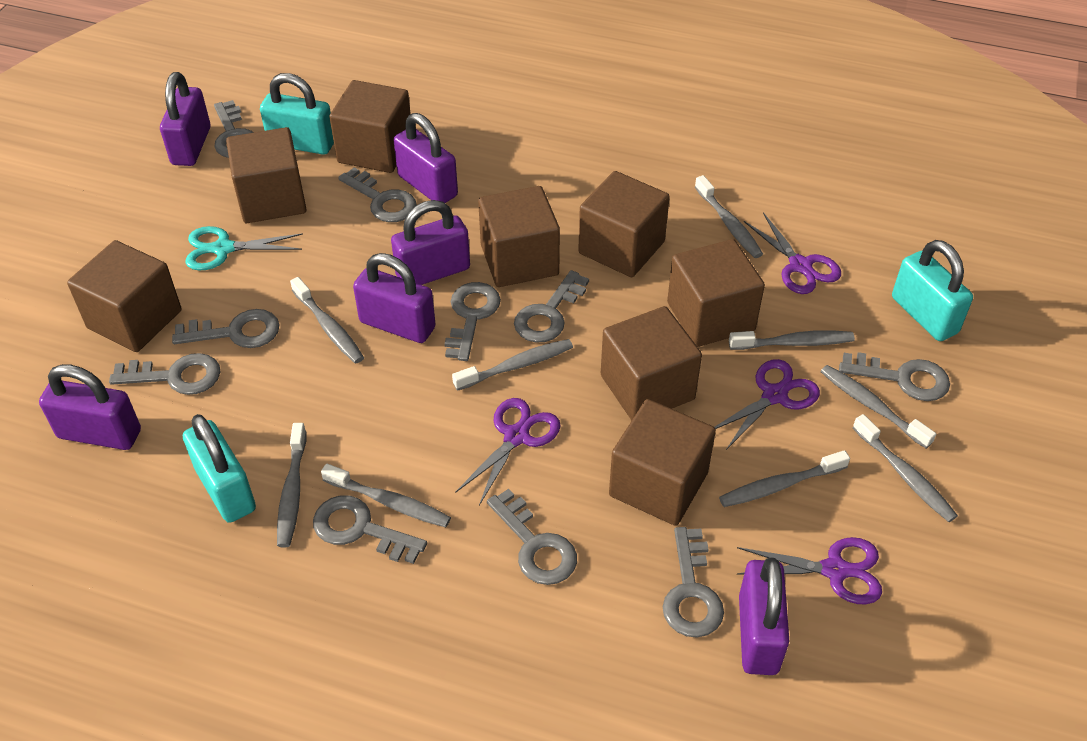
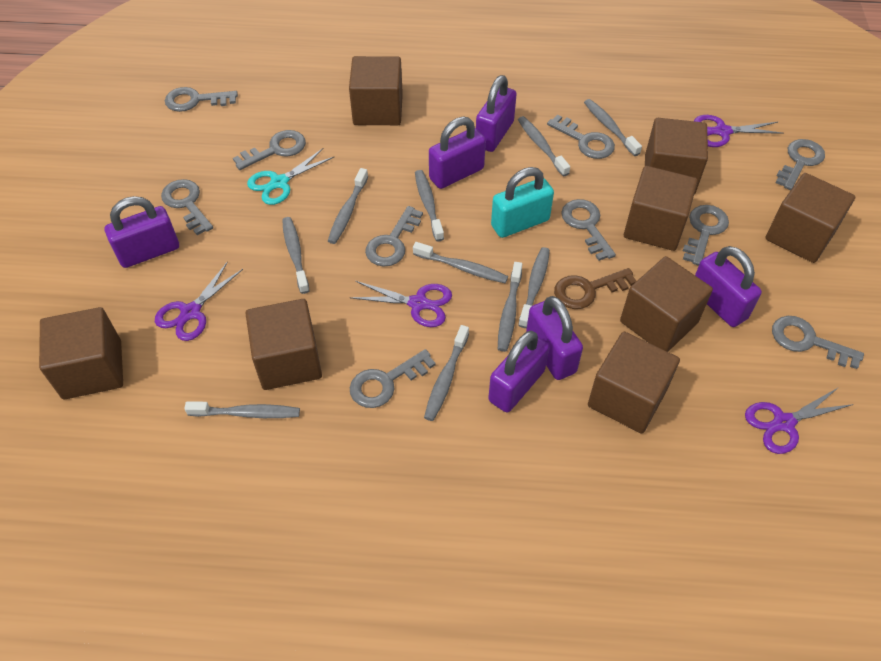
brown key: 0 -> 1
grey toothbrush: 9 -> 10
turquoise padlock: 3 -> 1

